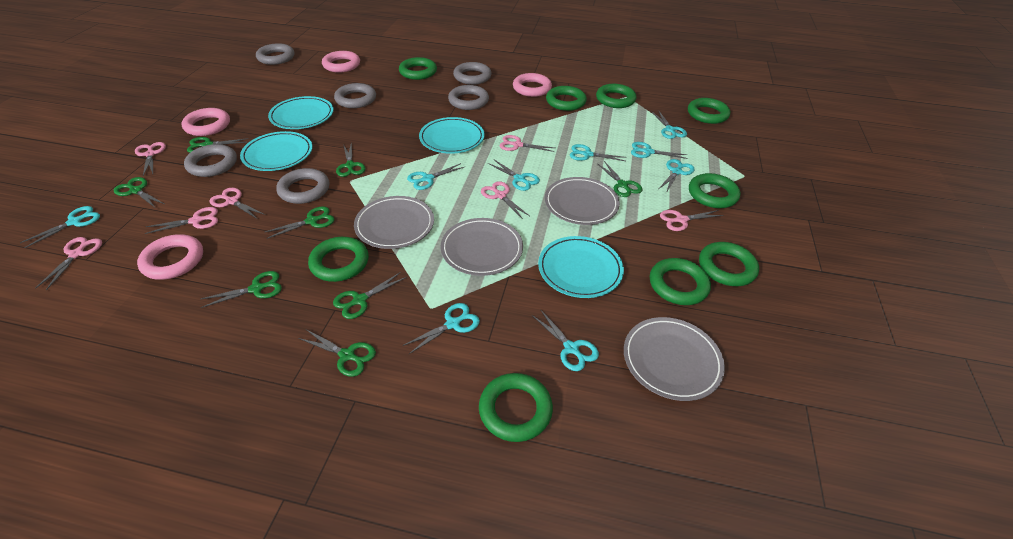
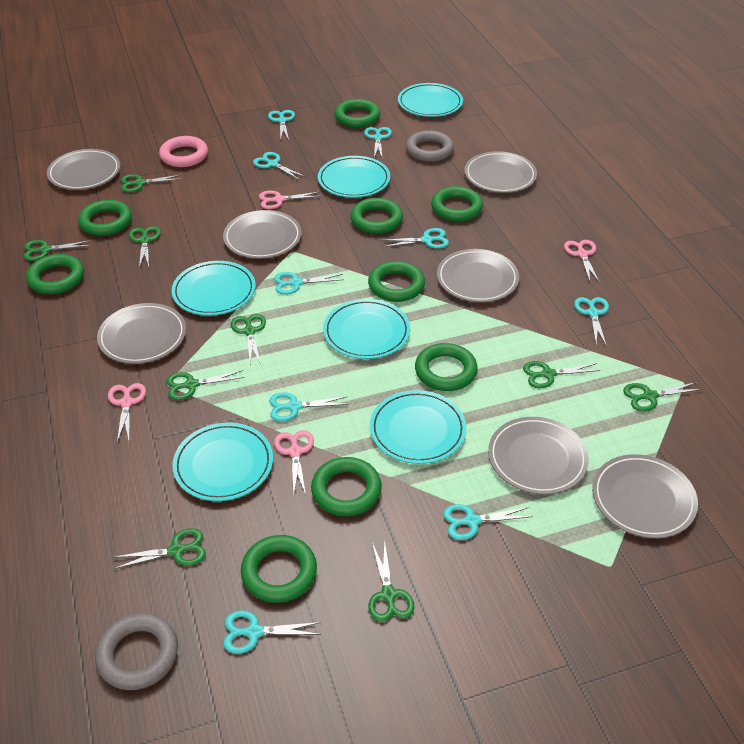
green scissors: 8 -> 9
grey plate: 4 -> 7
grey ring: 6 -> 2
pink ring: 4 -> 1
pink scissors: 7 -> 4
turquoise plate: 4 -> 6

